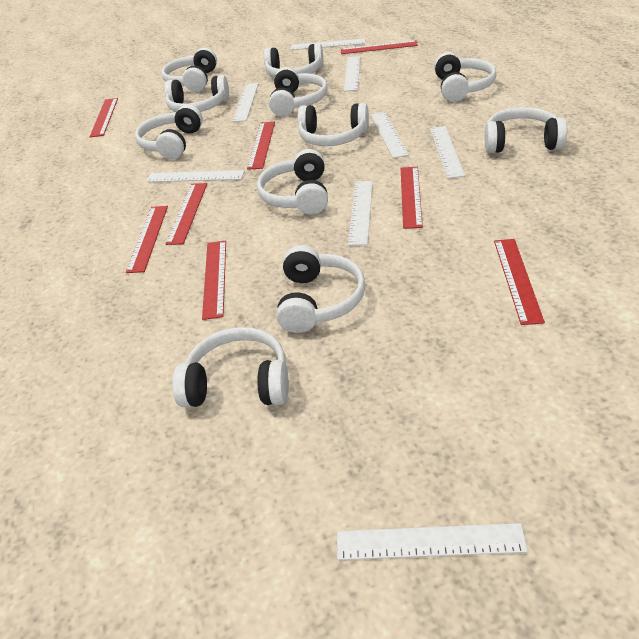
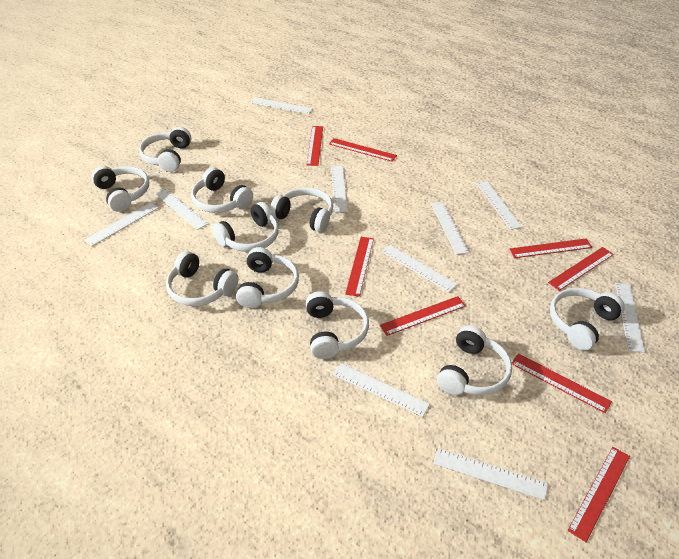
white headphones: 11 -> 10
white ruler: 8 -> 10

